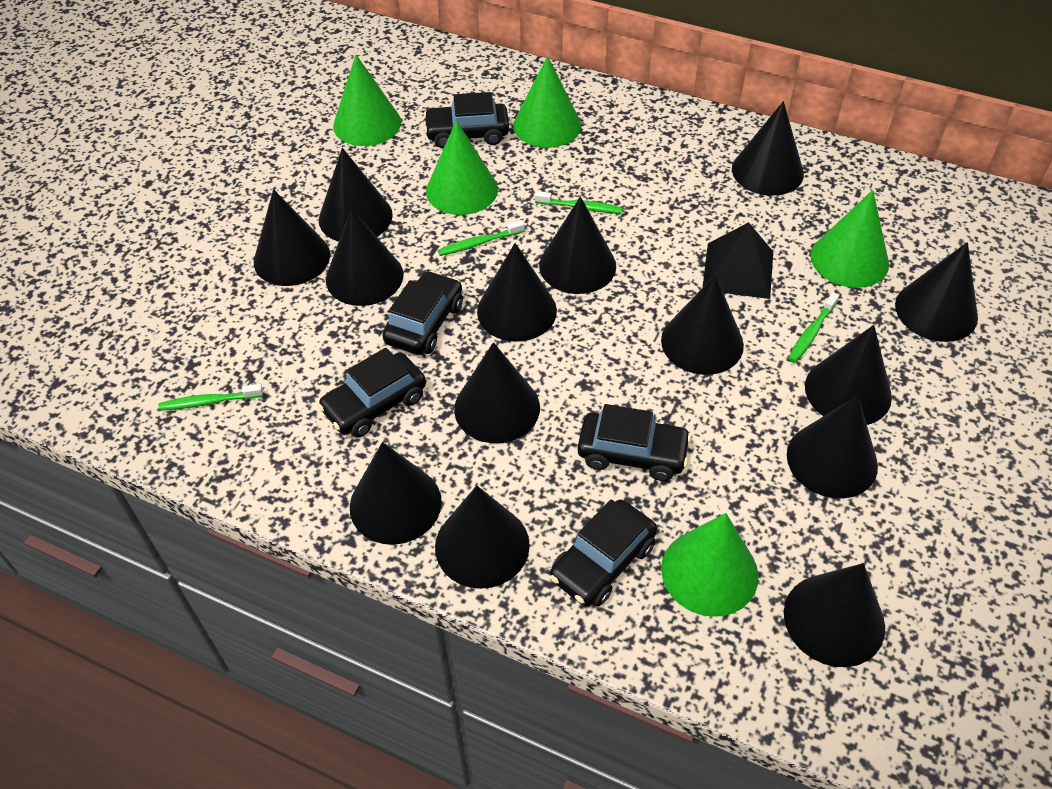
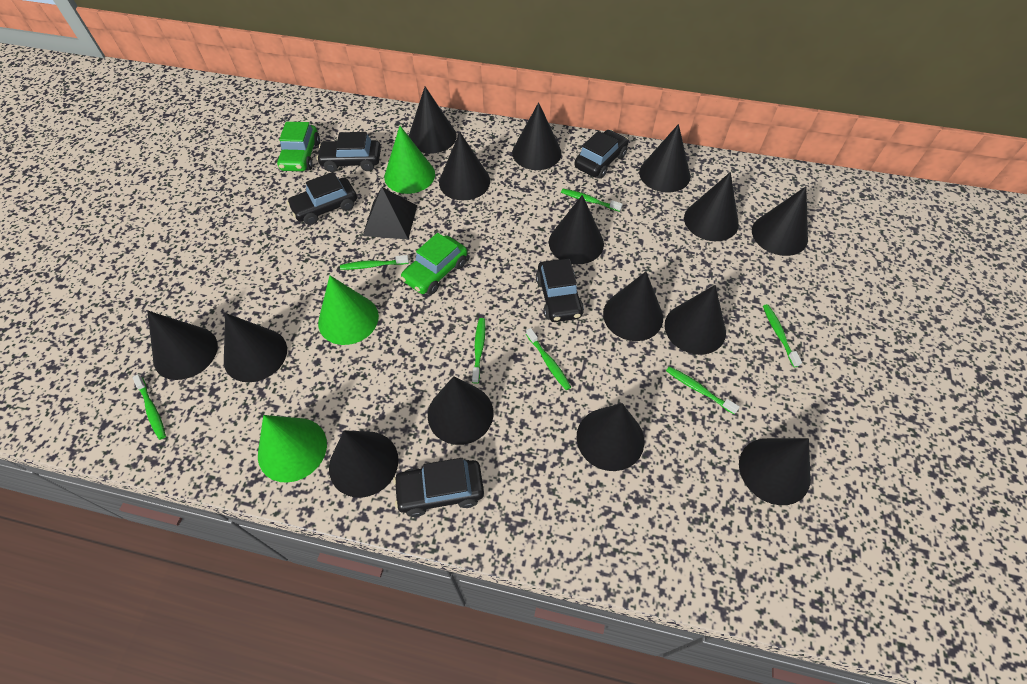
black cone: 14 -> 15
green car: 0 -> 2
green cone: 5 -> 3
green toothbrush: 4 -> 7

